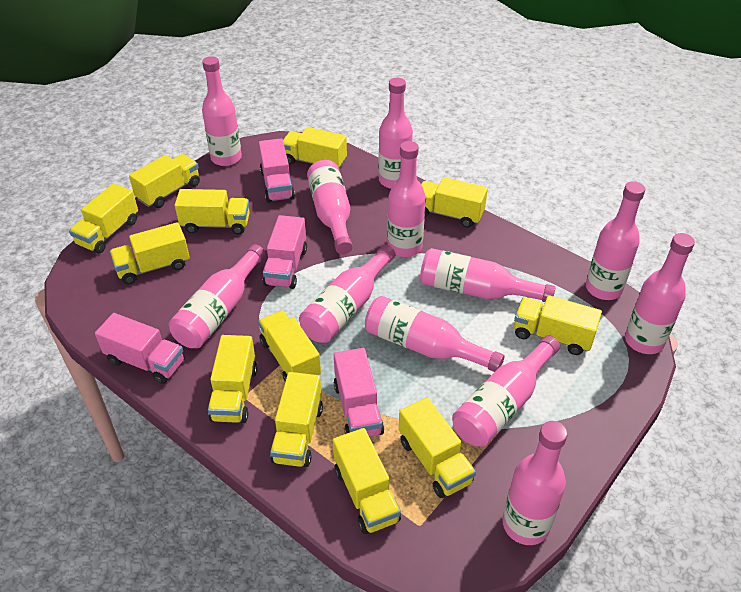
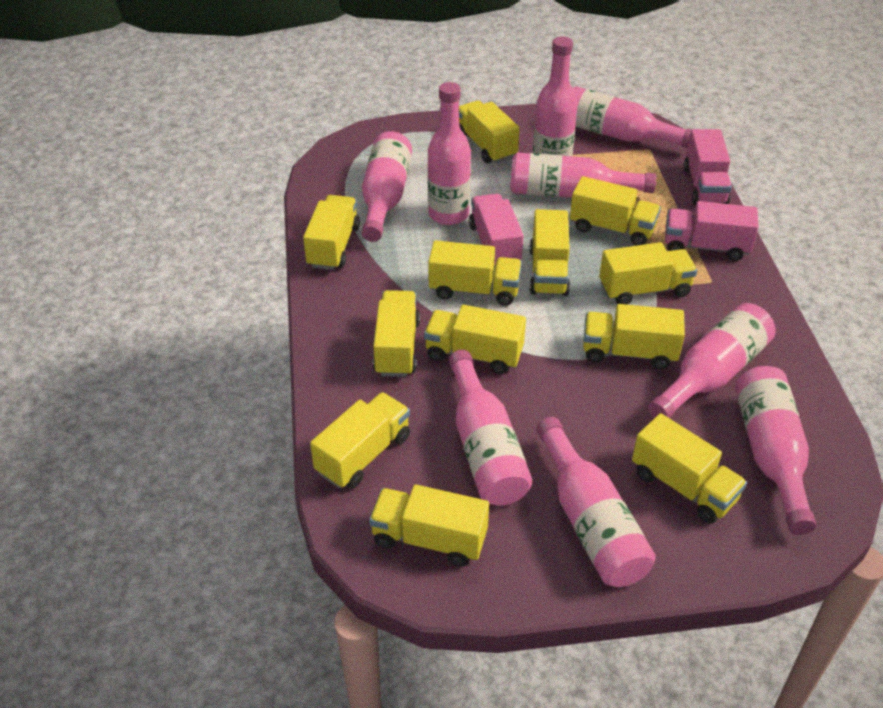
pink bottle: 12 -> 9
pink truck: 4 -> 3

